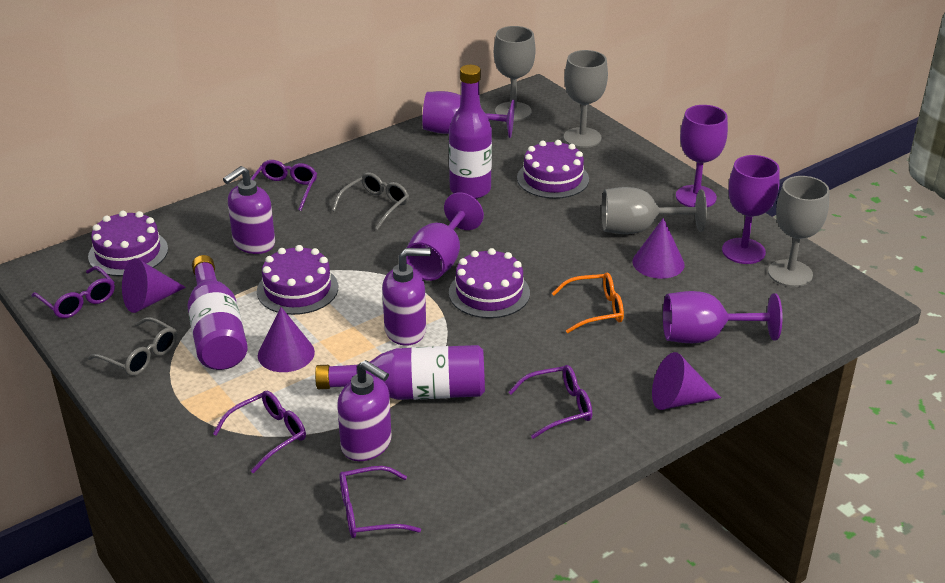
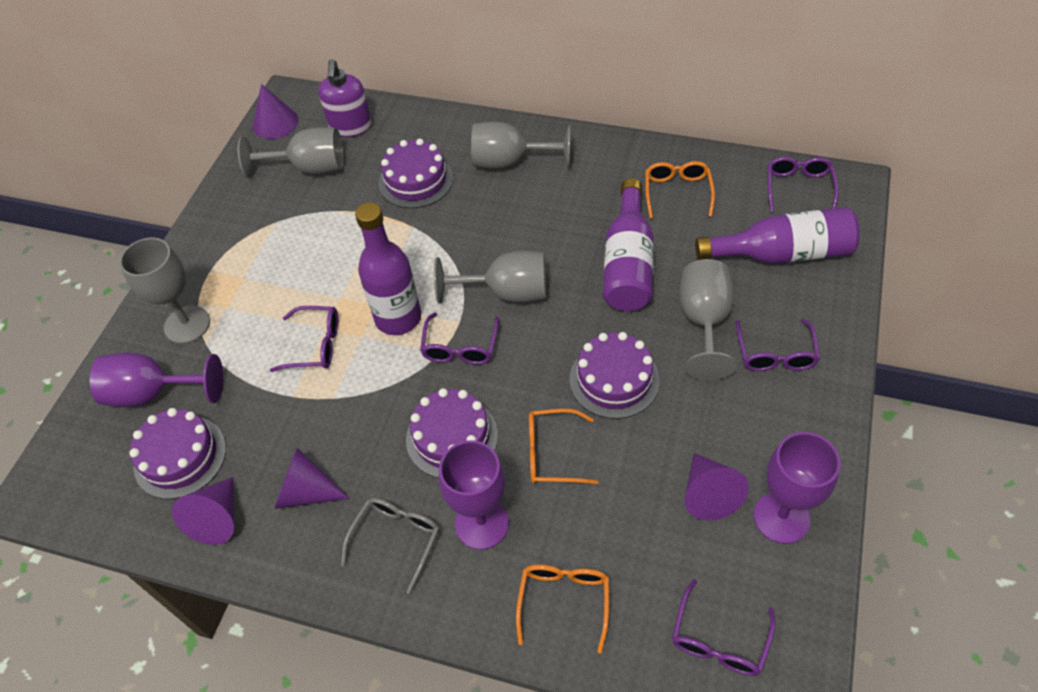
grey glasses: 2 -> 1
grey goblet: 4 -> 5
orange glasses: 1 -> 3
purple goblet: 5 -> 3
purple soap dispenser: 3 -> 1

